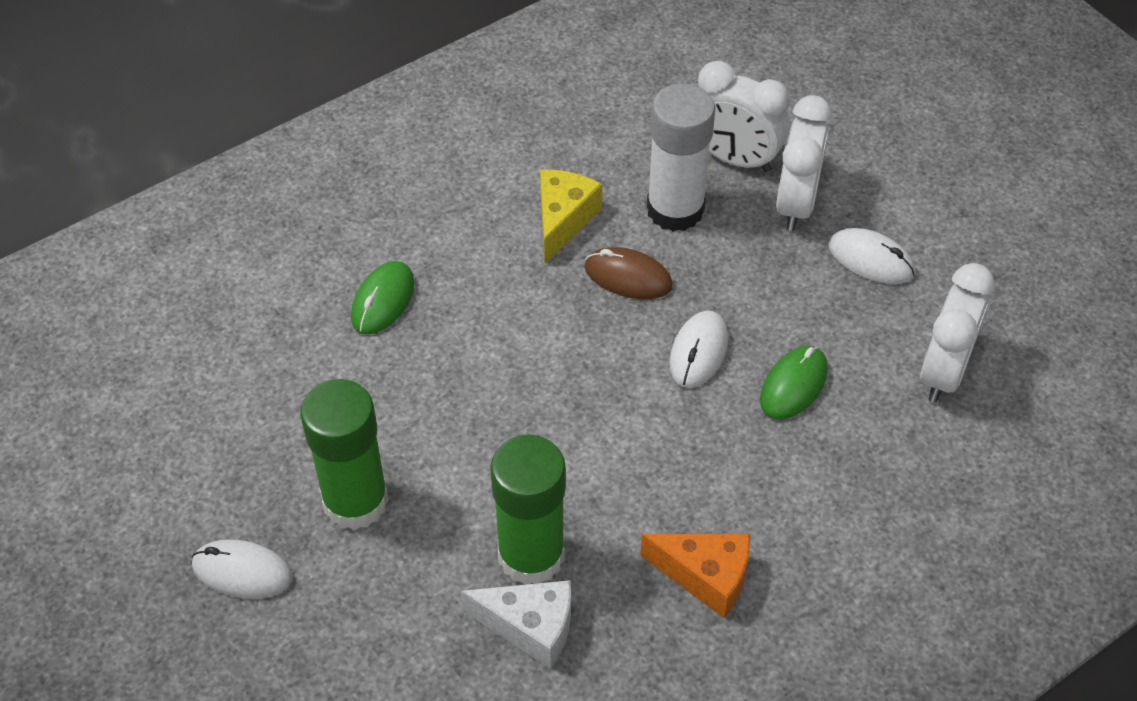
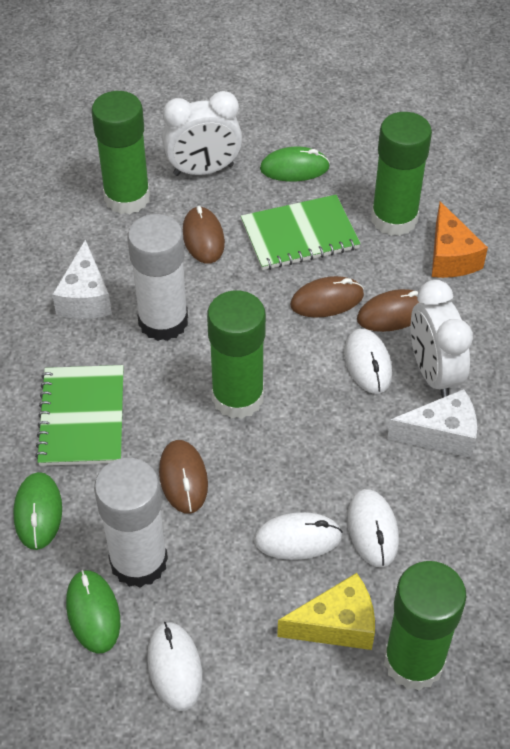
brown mouse: 1 -> 4
green glue stick: 2 -> 4
green mouse: 2 -> 3
green notebook: 0 -> 2
white cheese: 1 -> 2
white clock: 3 -> 2
white glue stick: 1 -> 2
white mouse: 3 -> 4

